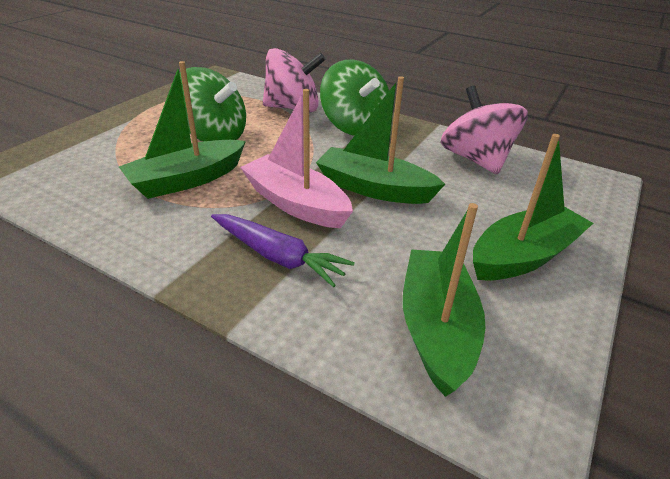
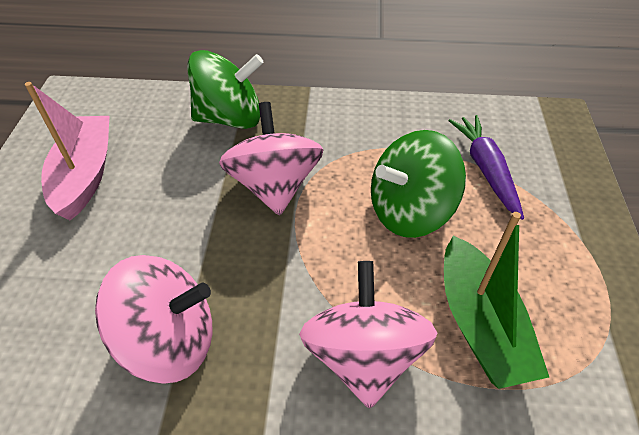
green boat: 4 -> 1
pink spinning top: 2 -> 3

